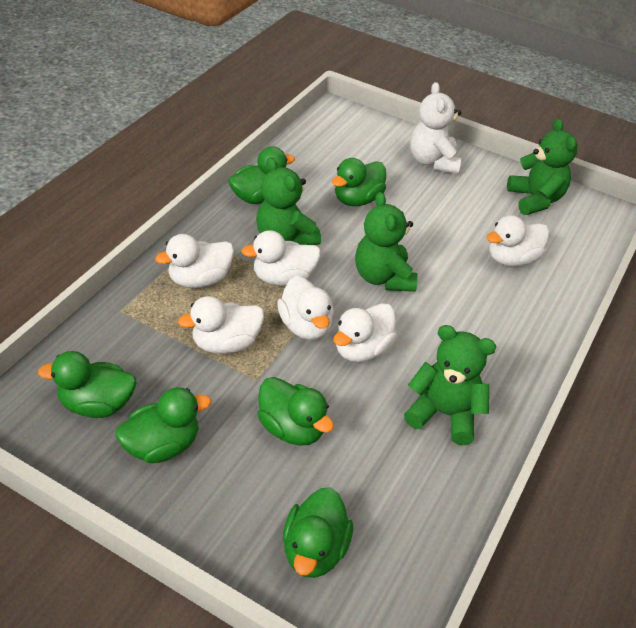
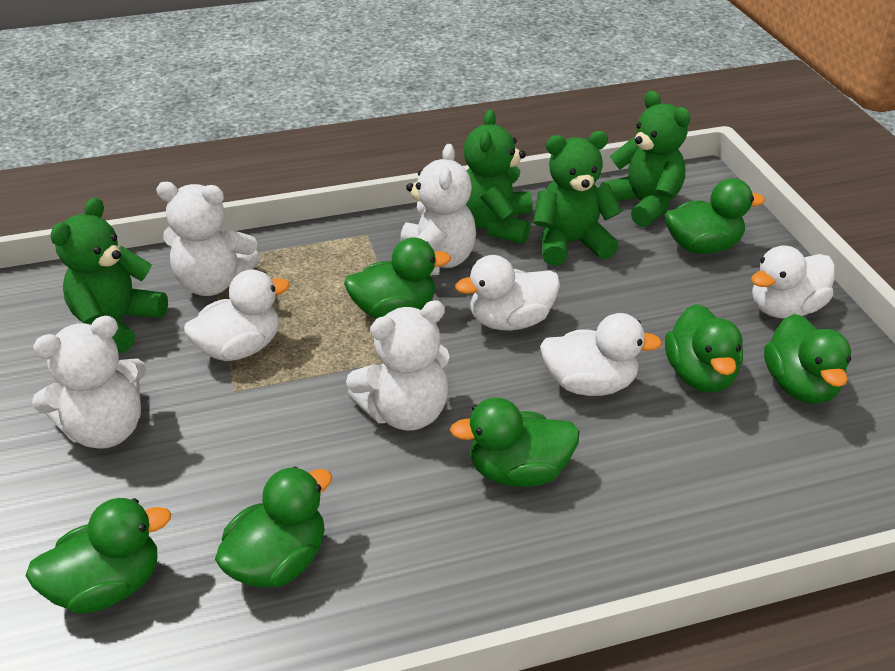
green duck: 6 -> 7
white duck: 6 -> 4
white teddy bear: 1 -> 4

